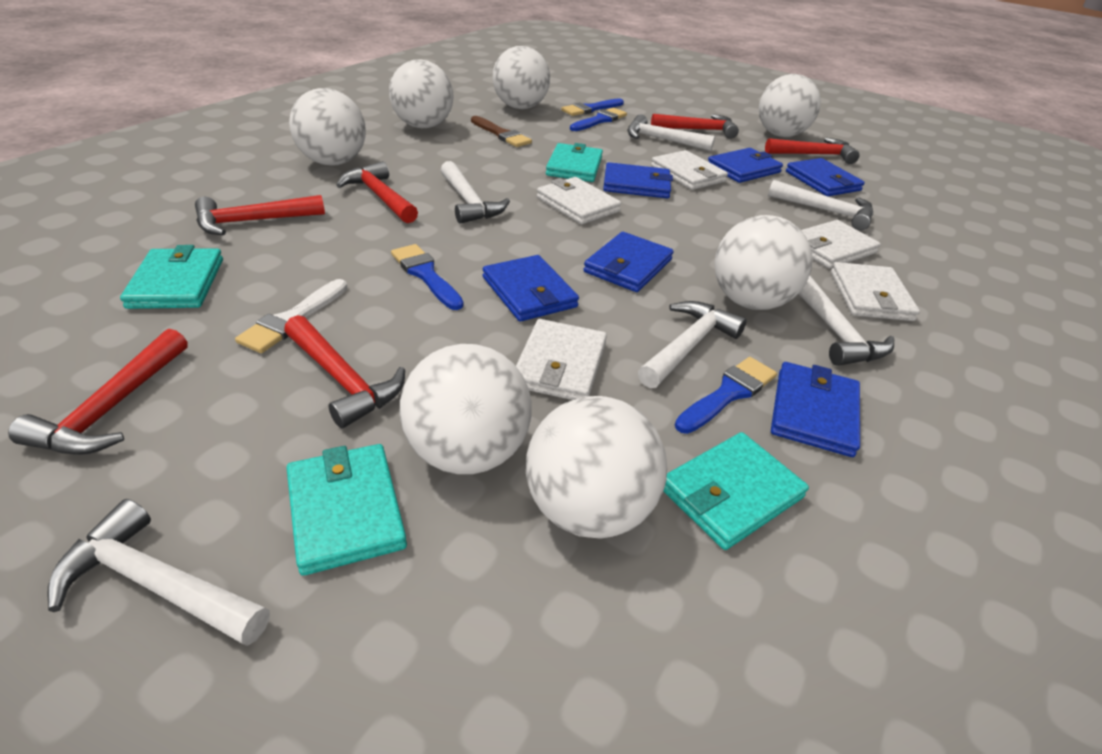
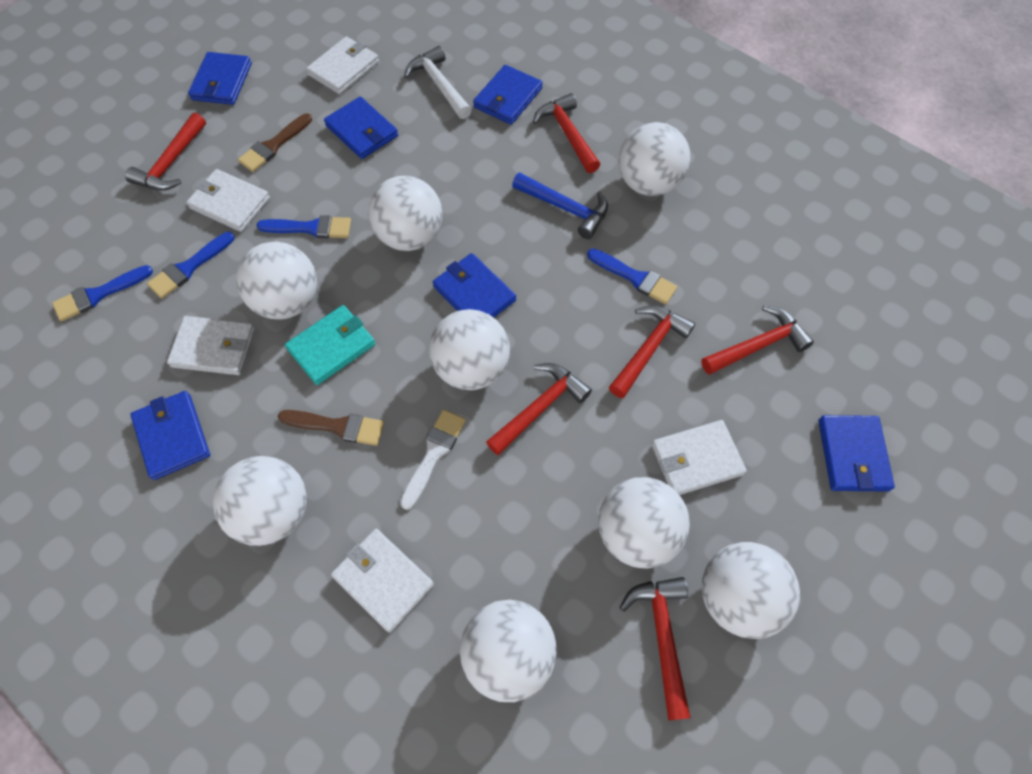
blue hammer: 0 -> 1
brown brush: 1 -> 2
turquoise wallet: 4 -> 1
white ball: 7 -> 8
white hammer: 6 -> 1

